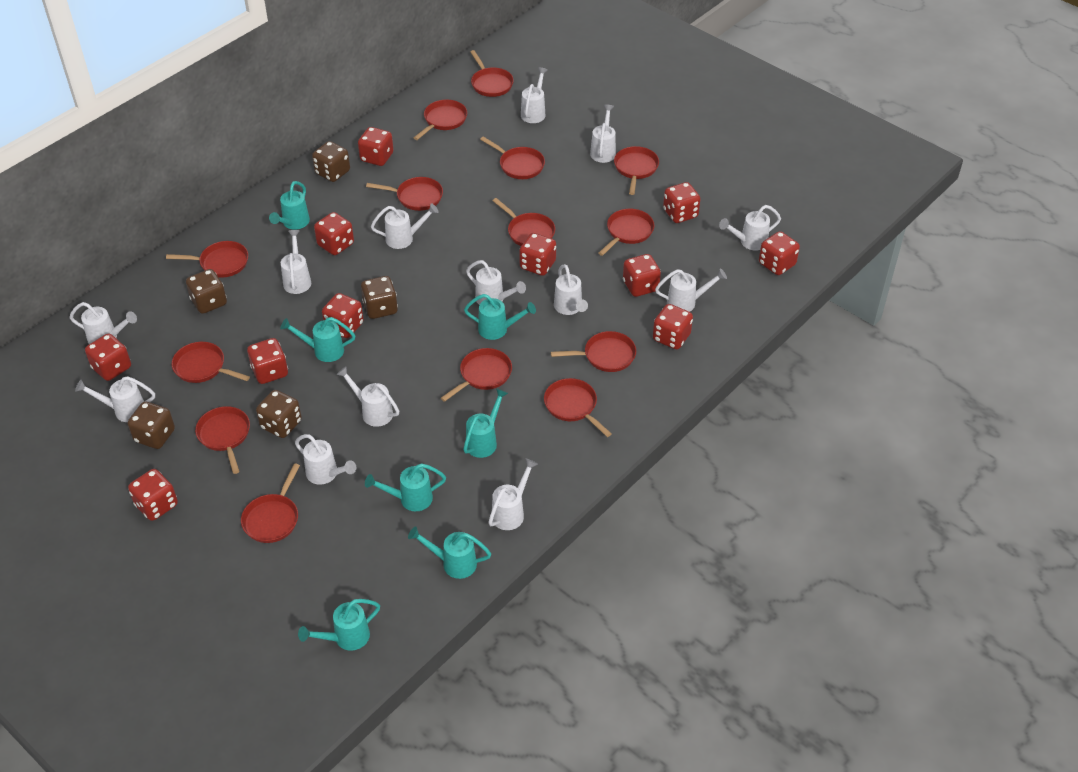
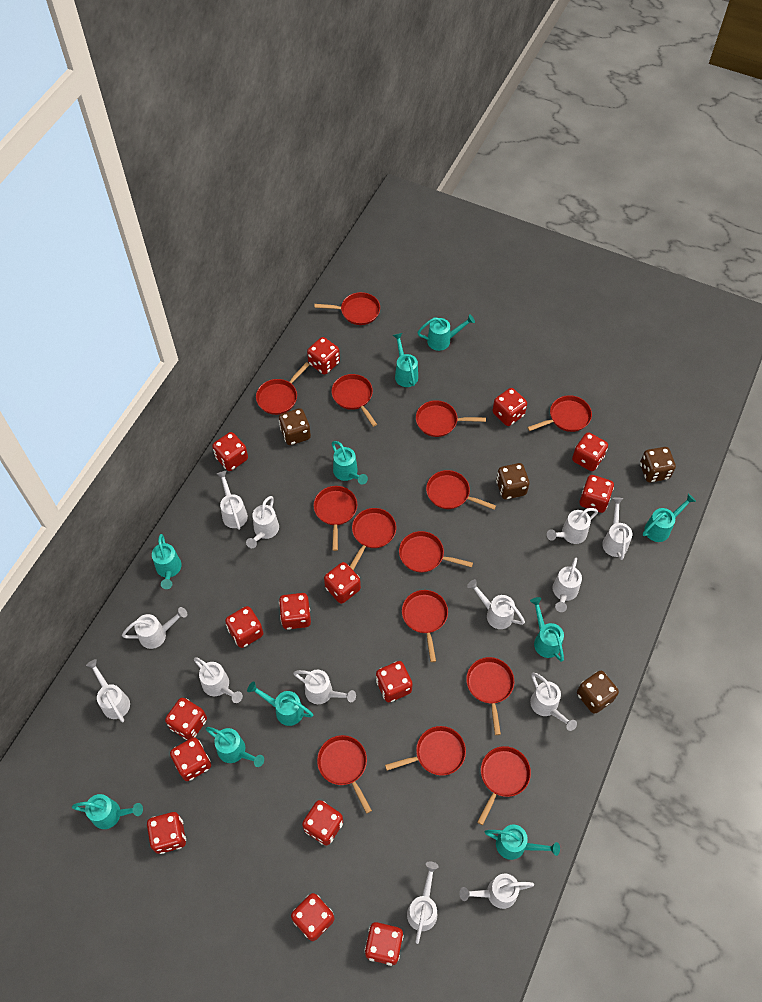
brown dice: 5 -> 4
red dice: 11 -> 15
turquoise watering can: 7 -> 10

